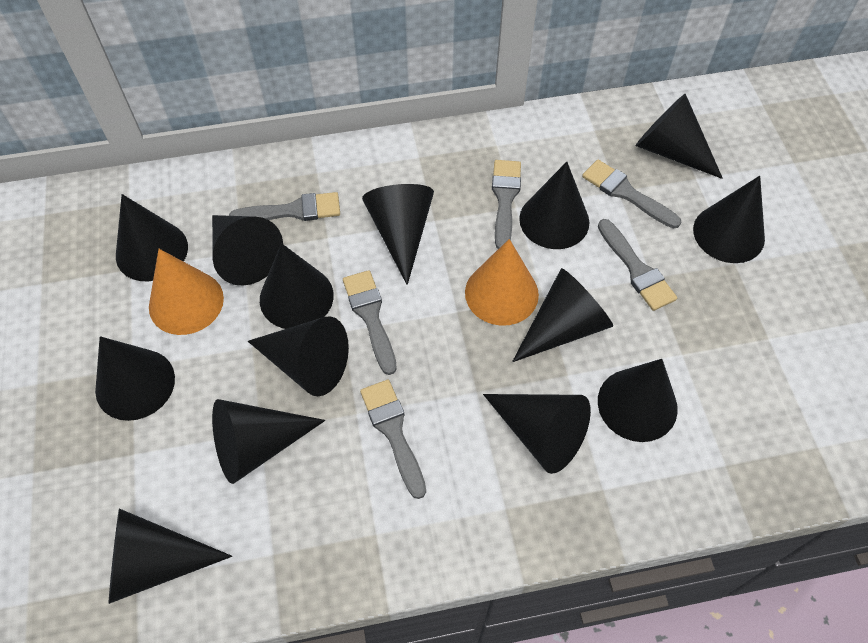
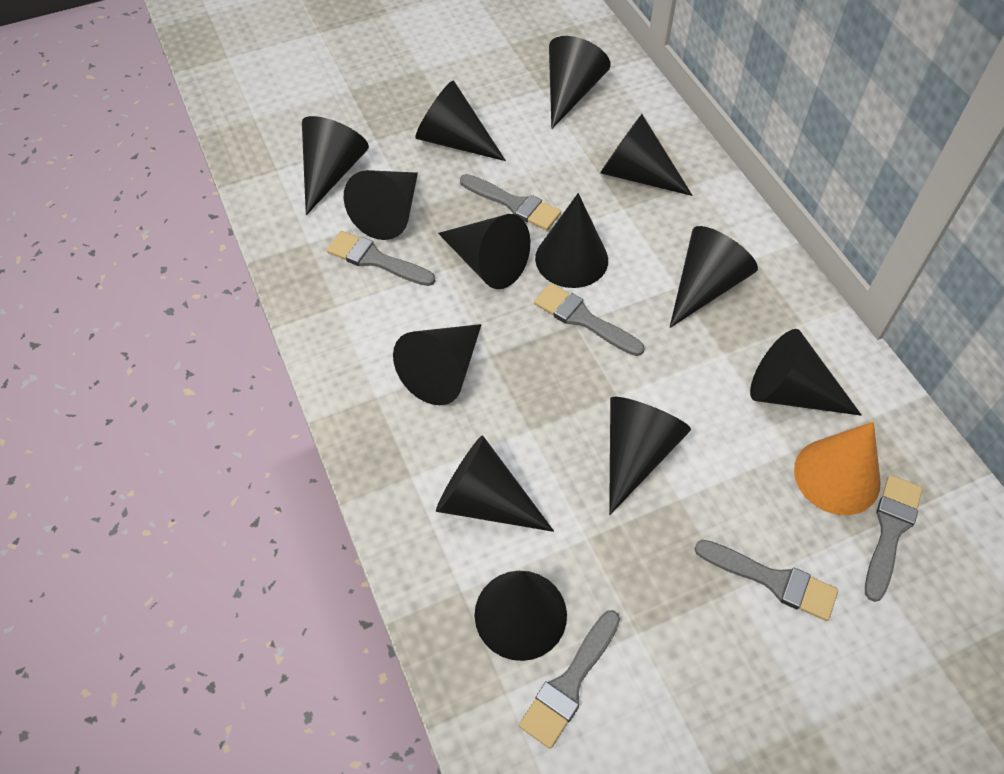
black cone: 14 -> 13
orange cone: 2 -> 1

